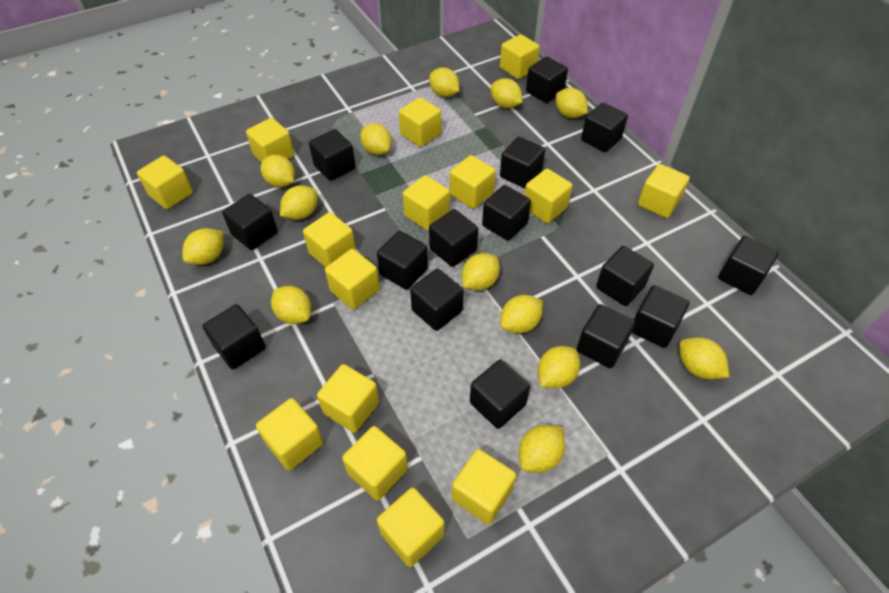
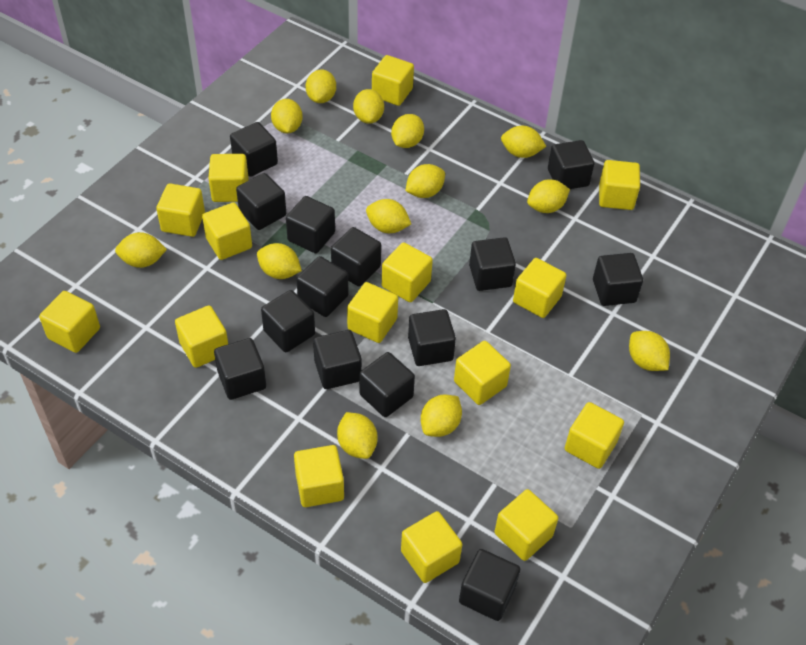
black cube: 15 -> 14

